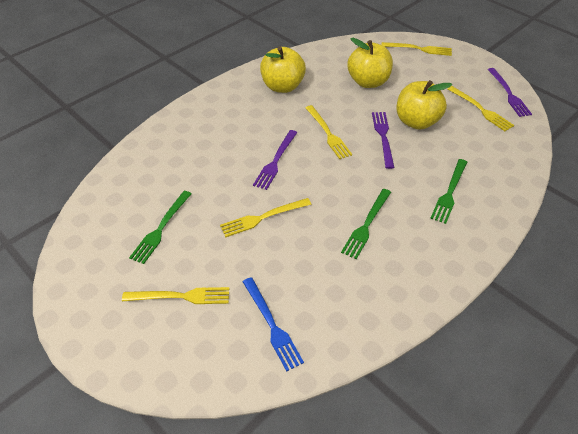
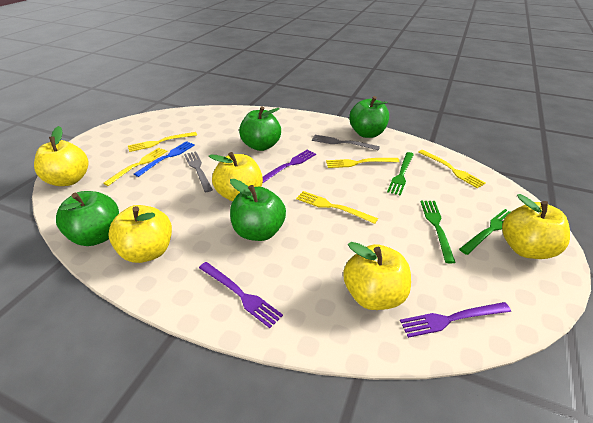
green apple: 0 -> 4
grey fork: 0 -> 2
yellow apple: 3 -> 5

